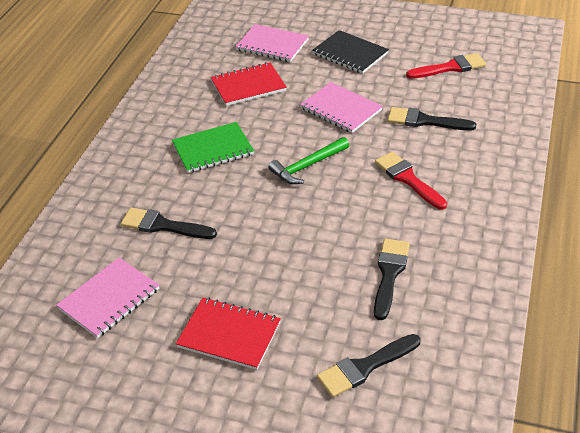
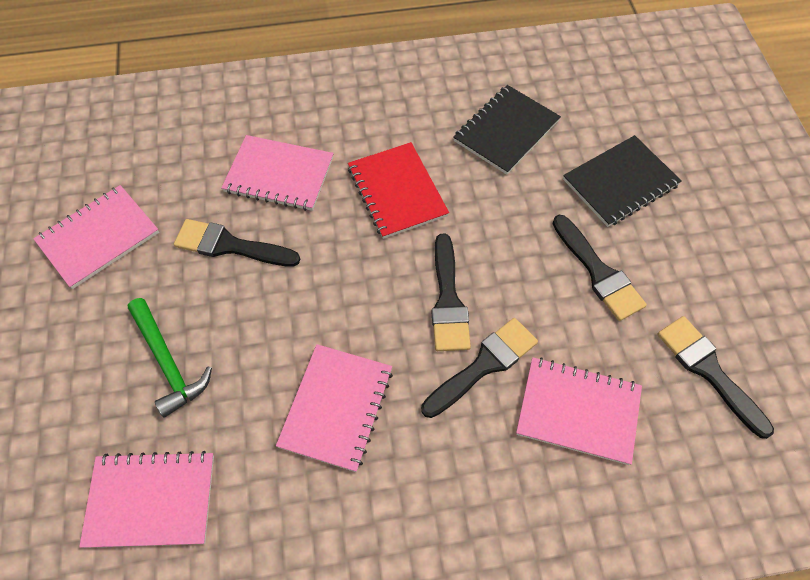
black brush: 4 -> 5
black notebook: 1 -> 2
green notebook: 1 -> 0
pink notebook: 3 -> 5
red brush: 2 -> 0
red notebook: 2 -> 1

